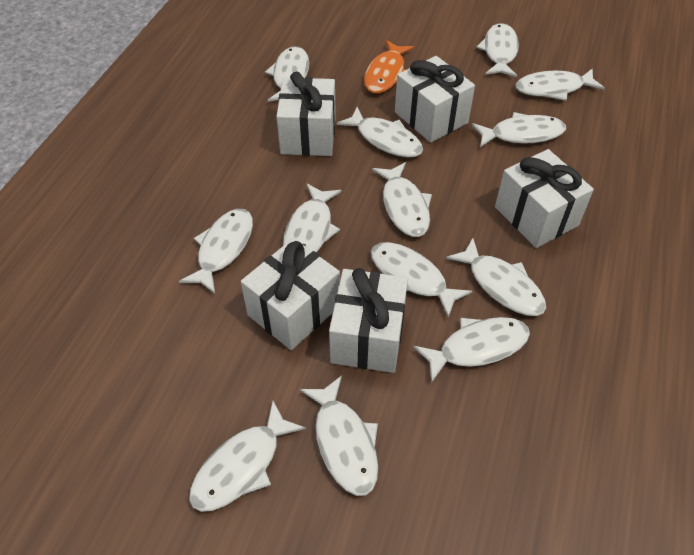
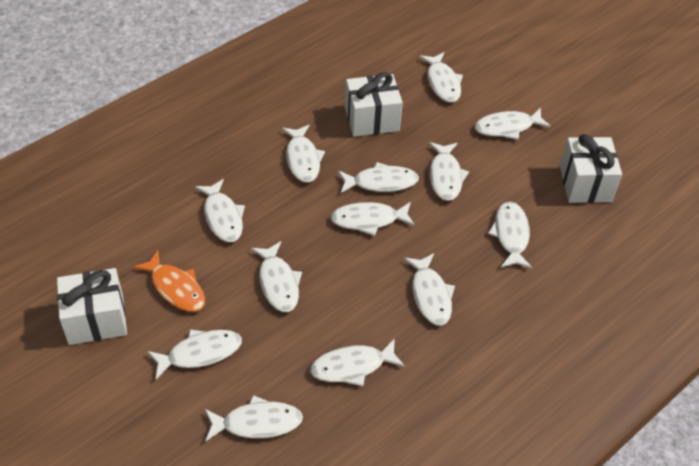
white gift: 5 -> 3

